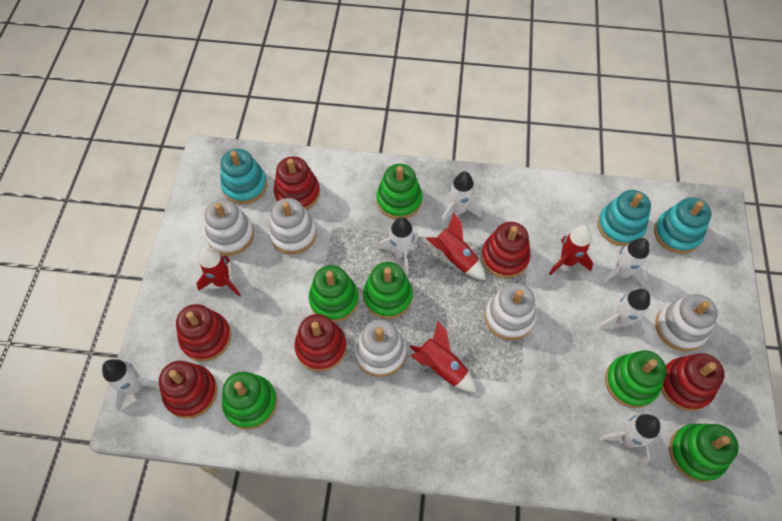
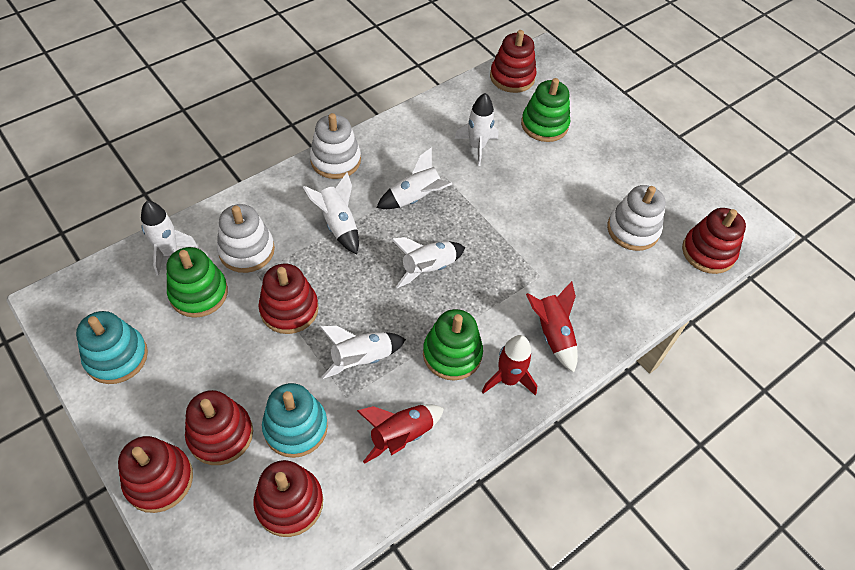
green stacking toy: 6 -> 3
red rocket: 4 -> 3
turquoise stacking toy: 3 -> 2
white stacking toy: 5 -> 3

